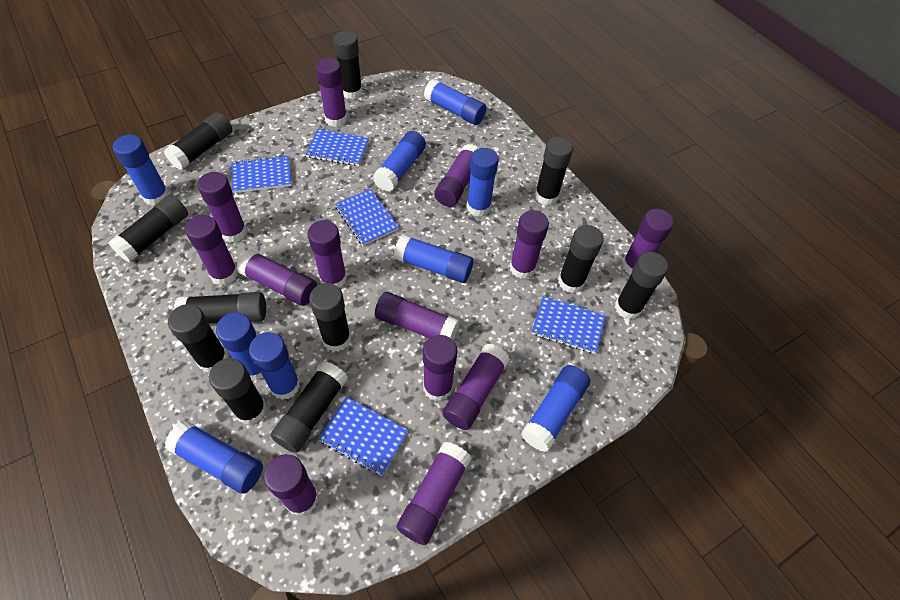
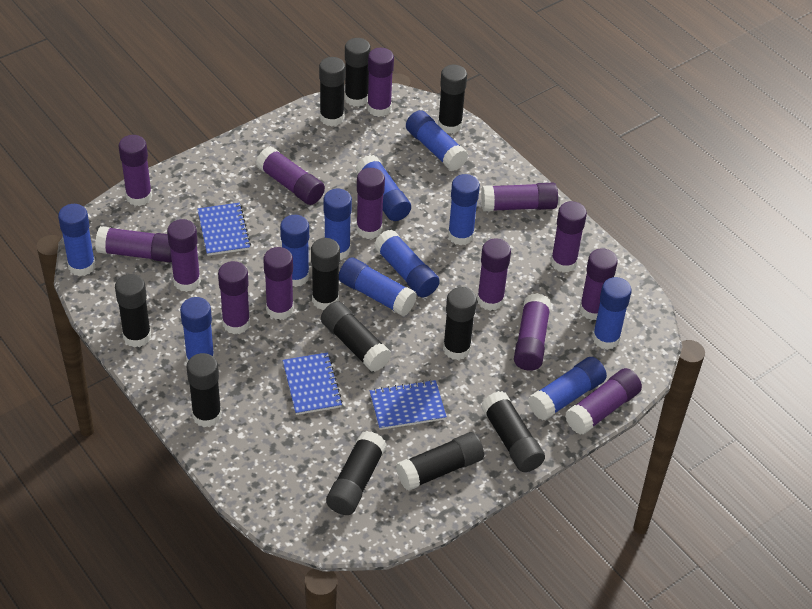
blue glue stick: 9 -> 11
blue notebook: 5 -> 3
purple glue stick: 13 -> 14

